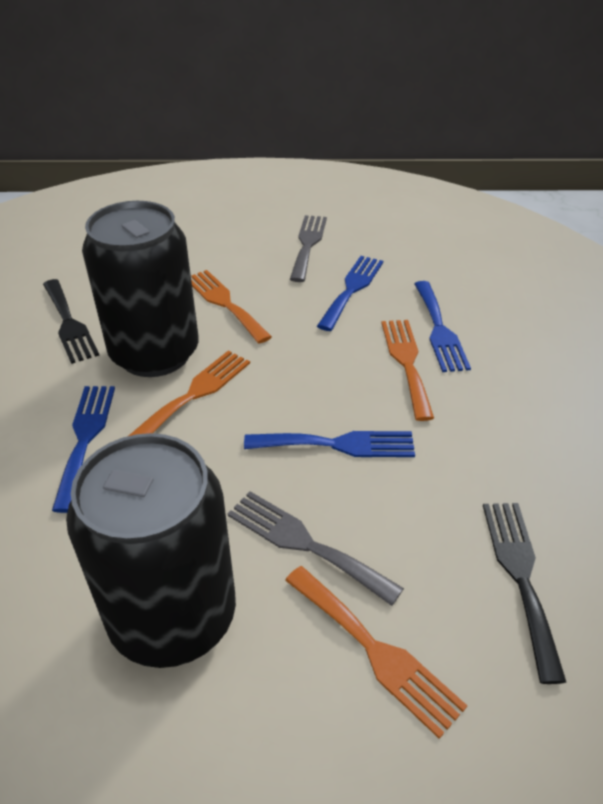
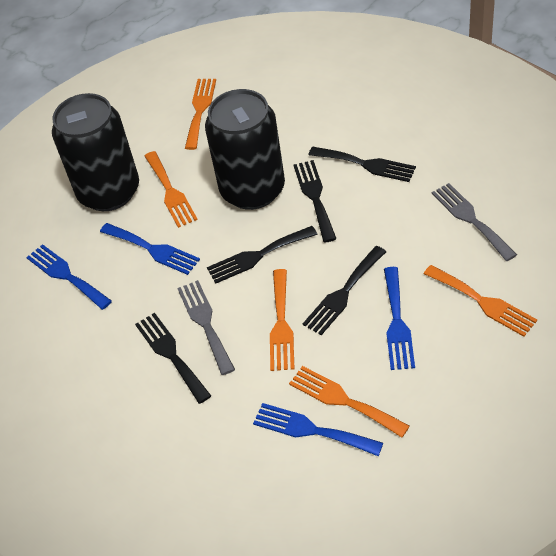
black fork: 2 -> 5
orange fork: 4 -> 5

